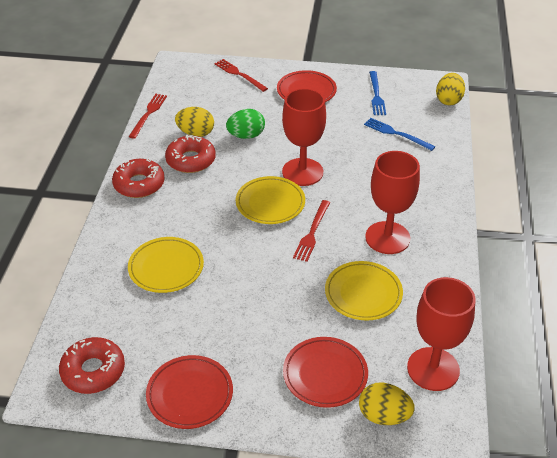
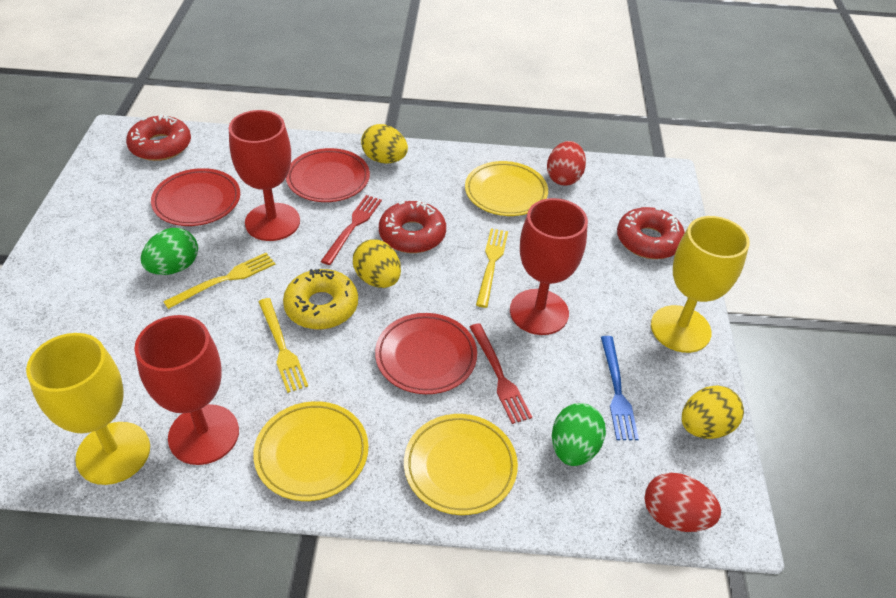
blue fork: 2 -> 1
green egg: 1 -> 2
red egg: 0 -> 2
red fork: 3 -> 2
yellow donut: 0 -> 1
yellow fork: 0 -> 3
yellow goblet: 0 -> 2

